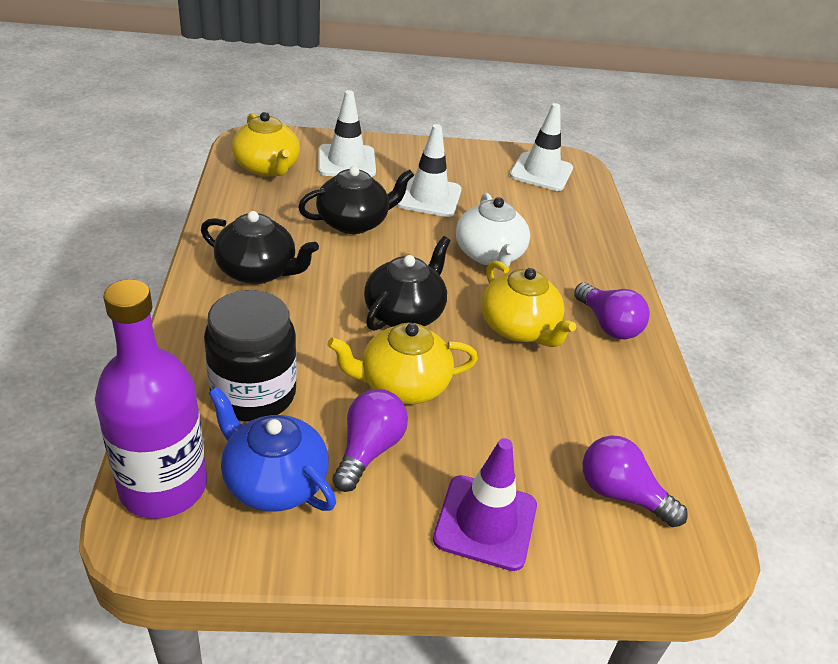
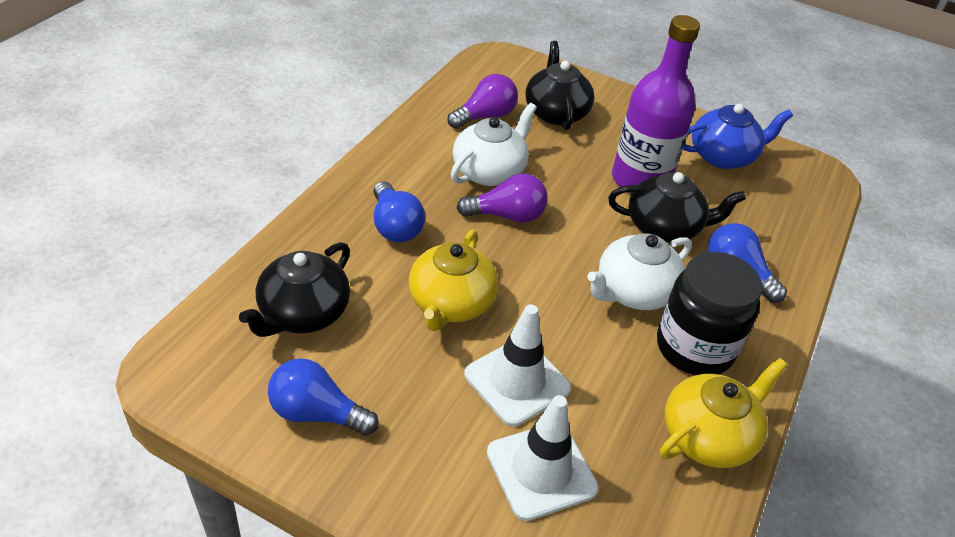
blue light bulb: 0 -> 3
purple light bulb: 3 -> 2
purple traffic cone: 1 -> 0
white teapot: 1 -> 2
white traffic cone: 3 -> 2
yellow teapot: 3 -> 2

